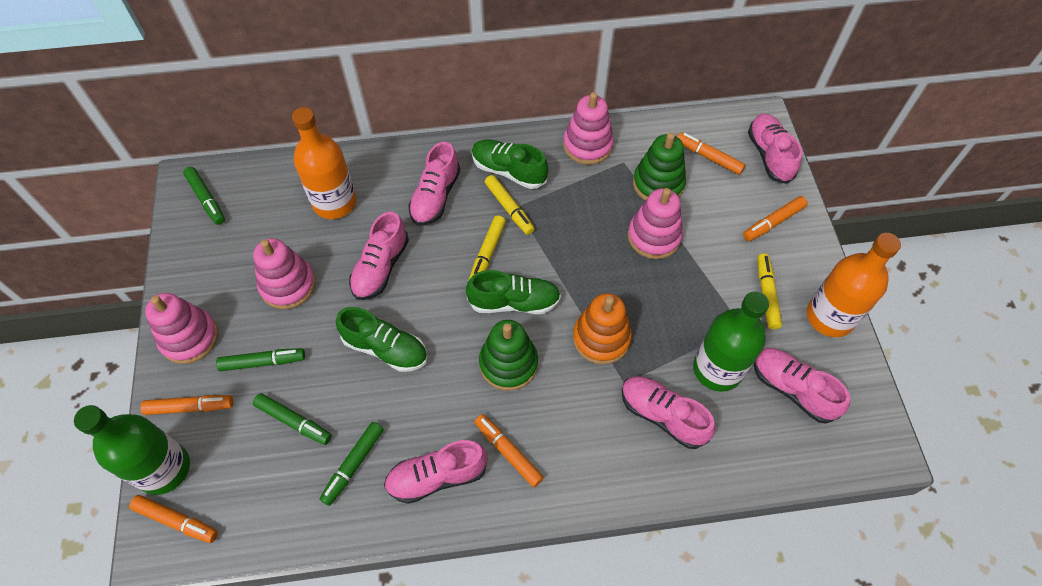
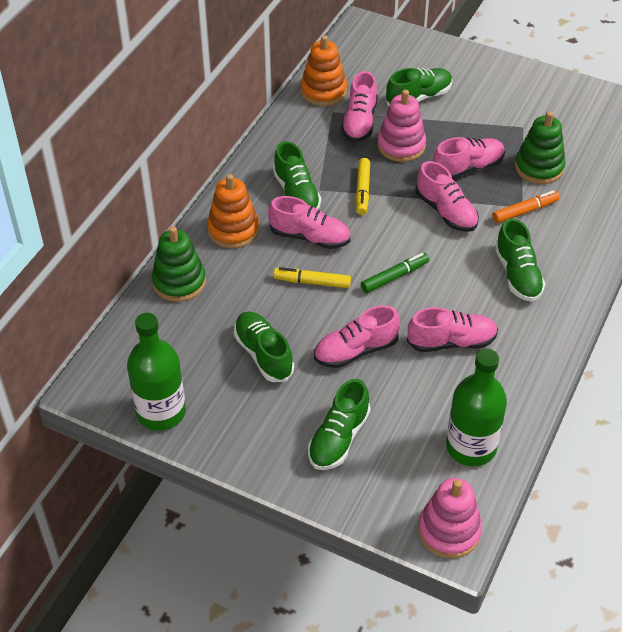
green marker: 4 -> 1
green shoe: 3 -> 5
orange bottle: 2 -> 0
orange marker: 5 -> 1
orange stacking toy: 1 -> 2
pink stacking toy: 4 -> 2
yellow marker: 3 -> 2

